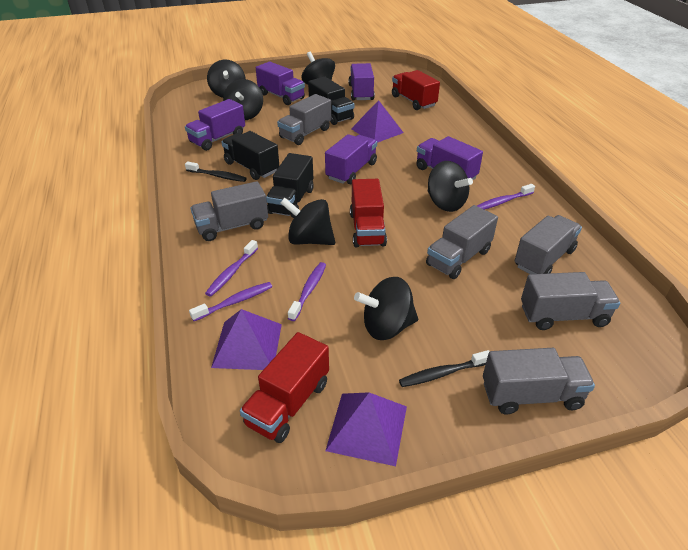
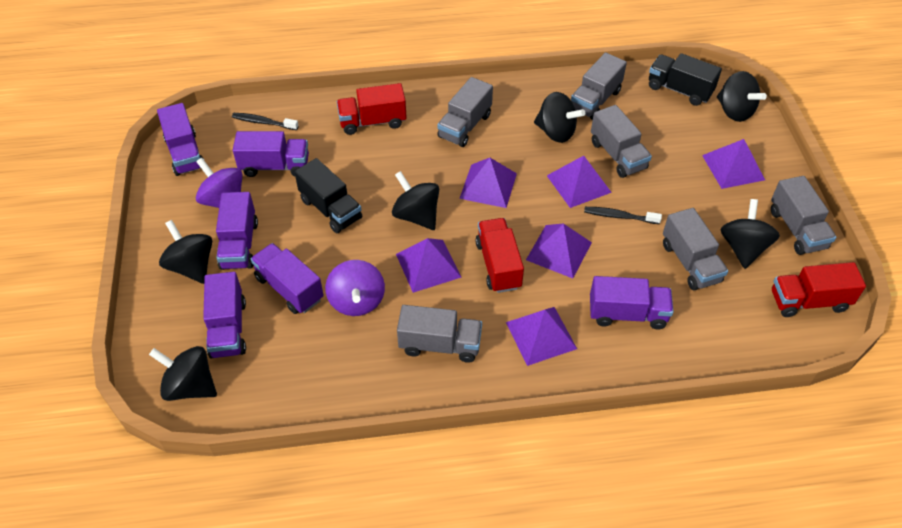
black truck: 3 -> 2
purple pyramid: 3 -> 6
purple spinning top: 0 -> 2
purple toothbrush: 4 -> 0
purple truck: 5 -> 6

